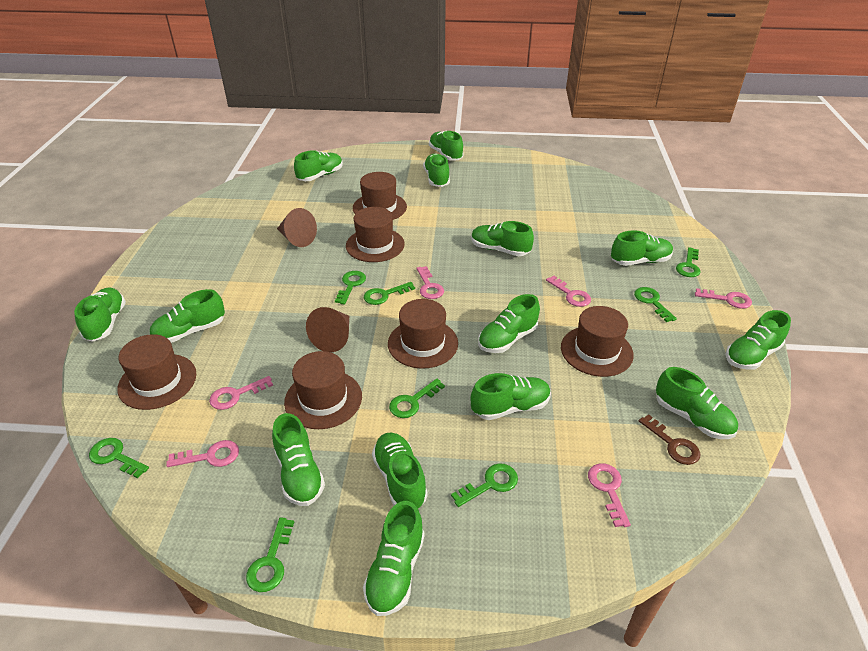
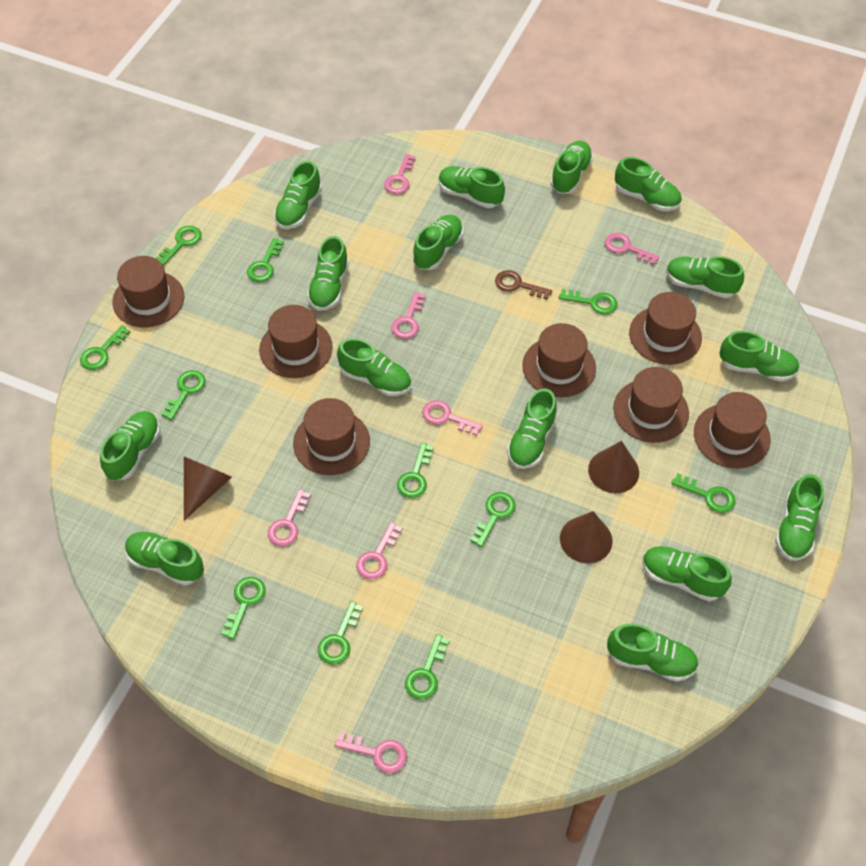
brown cone: 2 -> 3
brown hat: 6 -> 7
green key: 8 -> 11
green shoe: 14 -> 15
pink key: 6 -> 7

